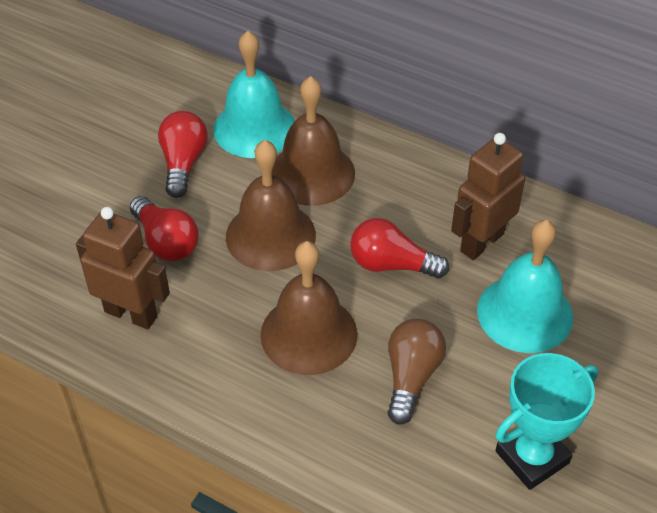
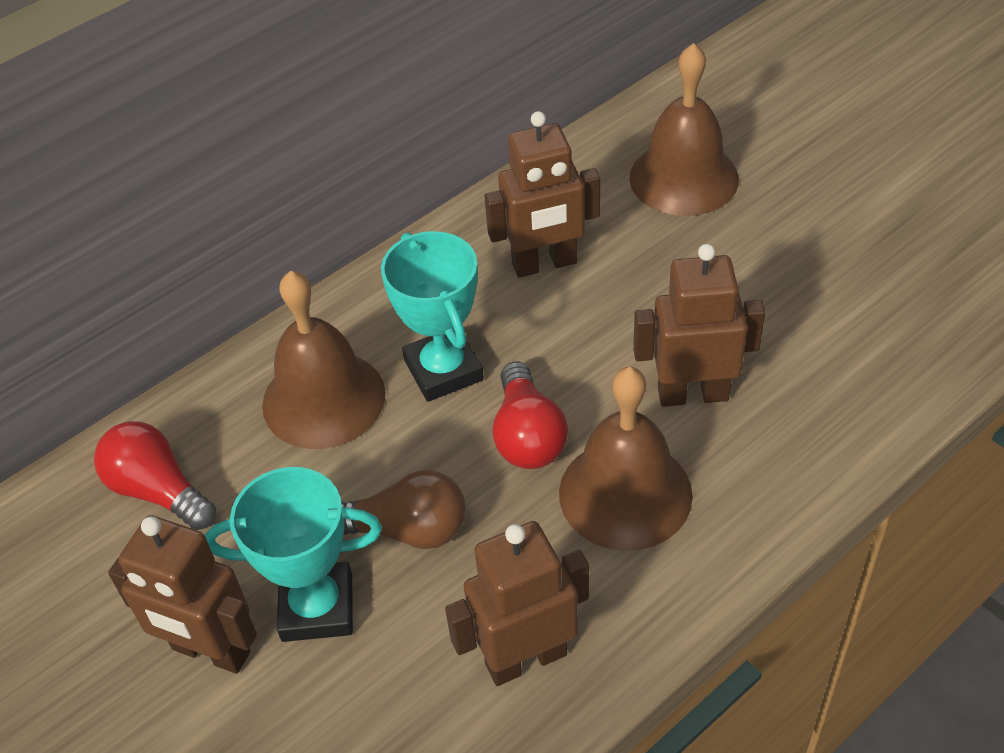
brown robot: 2 -> 4
red light bulb: 3 -> 2
turquoise bell: 2 -> 0
turquoise trophy: 1 -> 2

